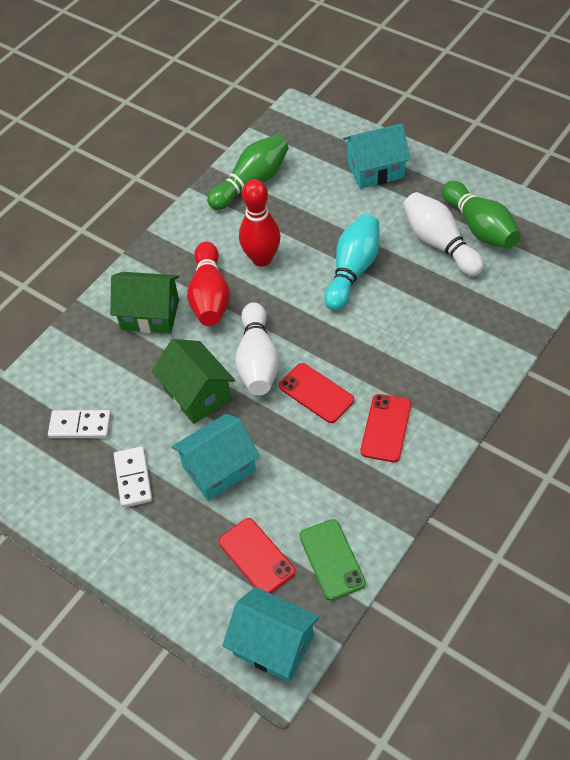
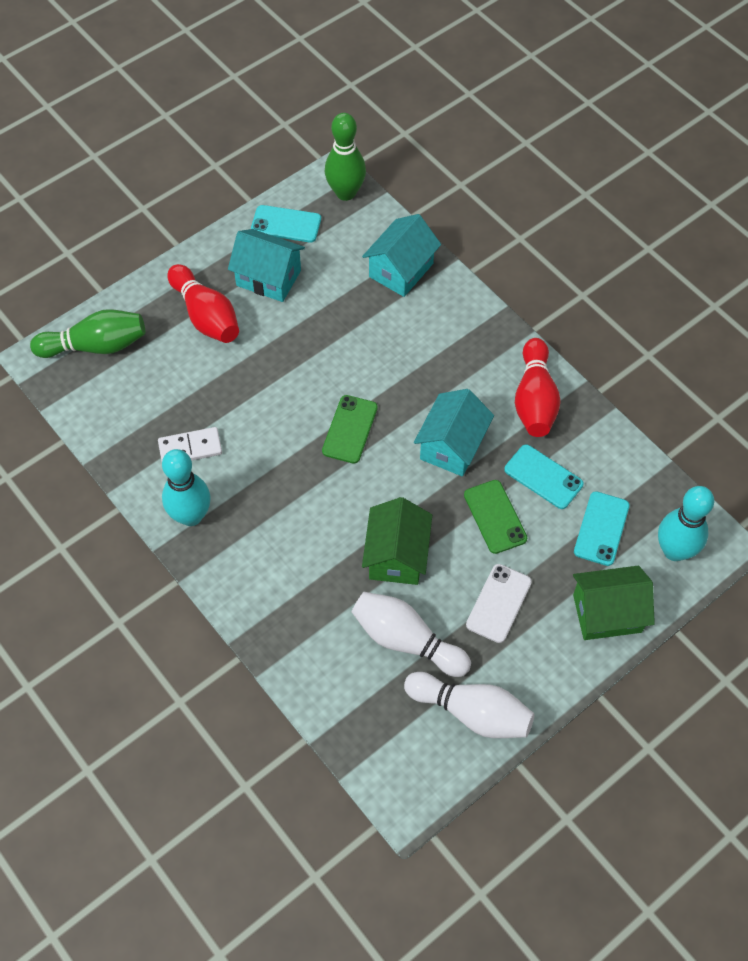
green phone: 1 -> 2
red phone: 3 -> 0
turquoise bowling pin: 1 -> 2
turquoise phone: 0 -> 3
white domino: 2 -> 1
white phone: 0 -> 1

